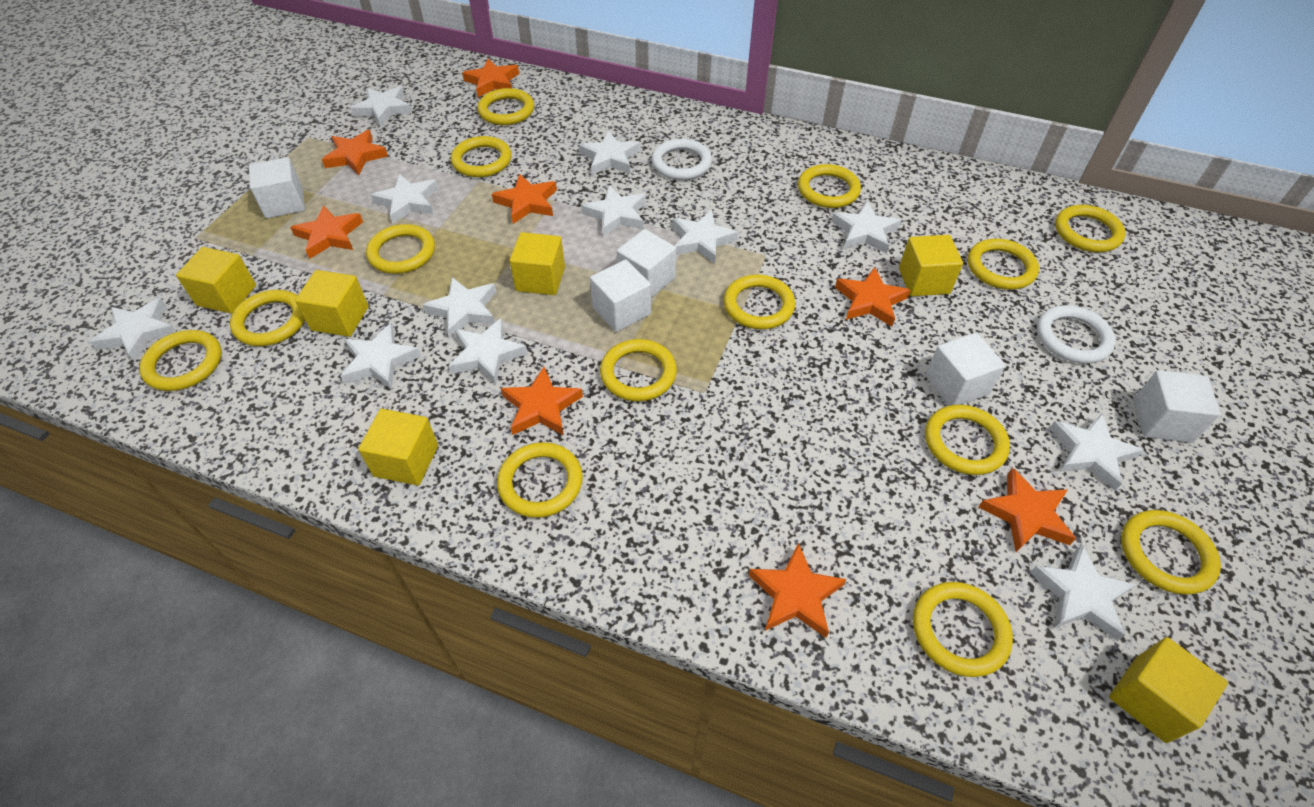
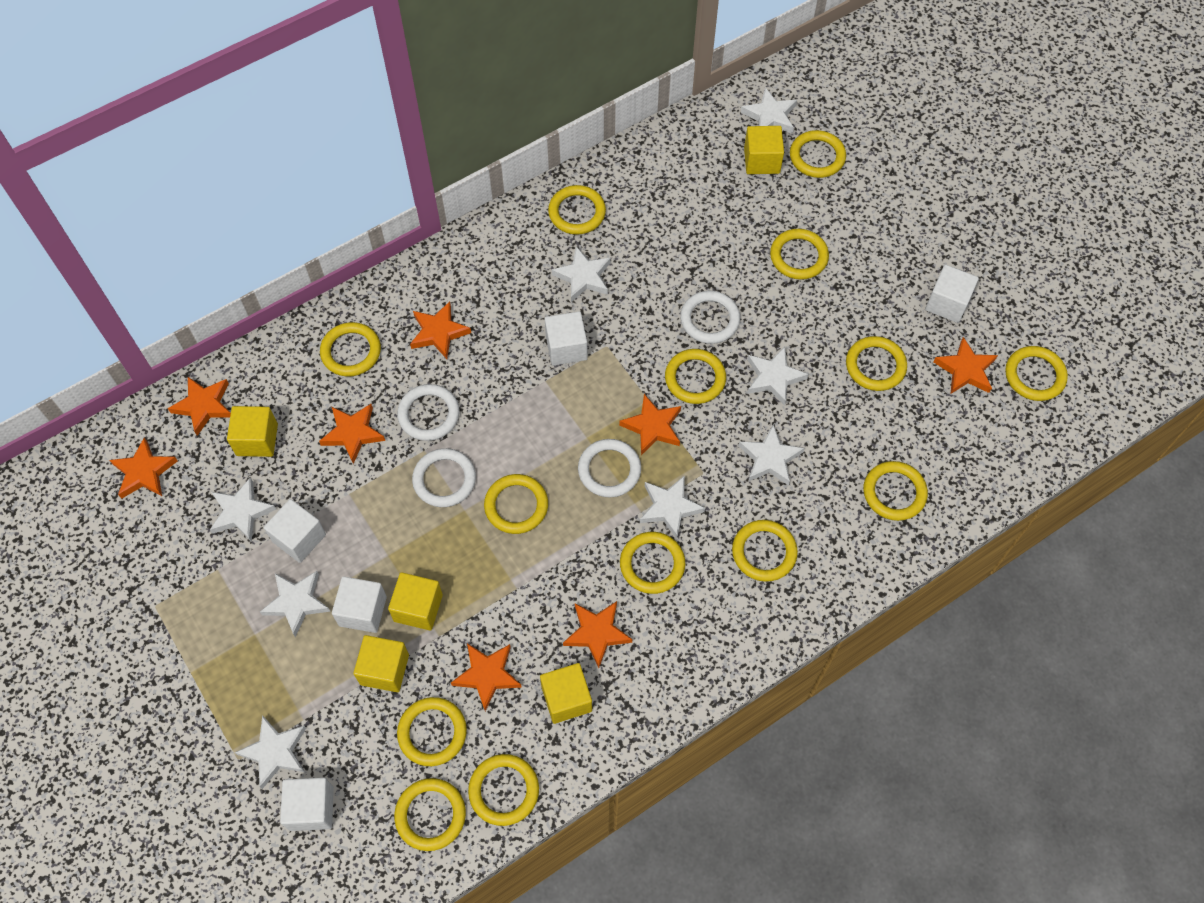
white ring: 2 -> 4
white star: 12 -> 8
yellow cube: 6 -> 5

